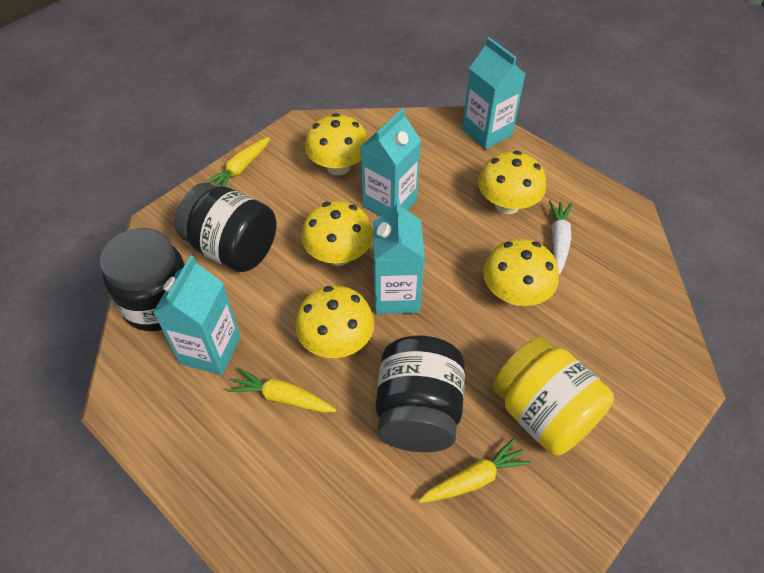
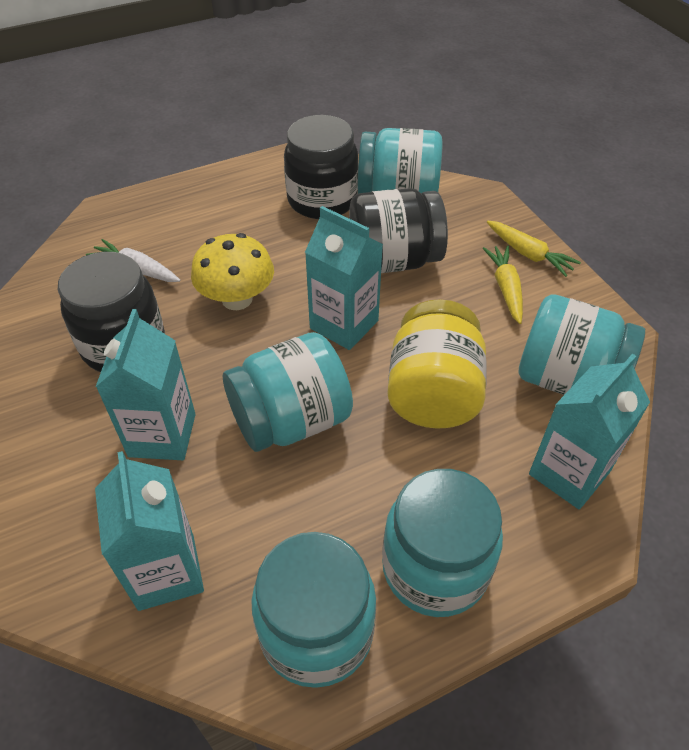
turquoise jar: 0 -> 5
yellow carrot: 3 -> 2
yellow mushroom: 5 -> 1

